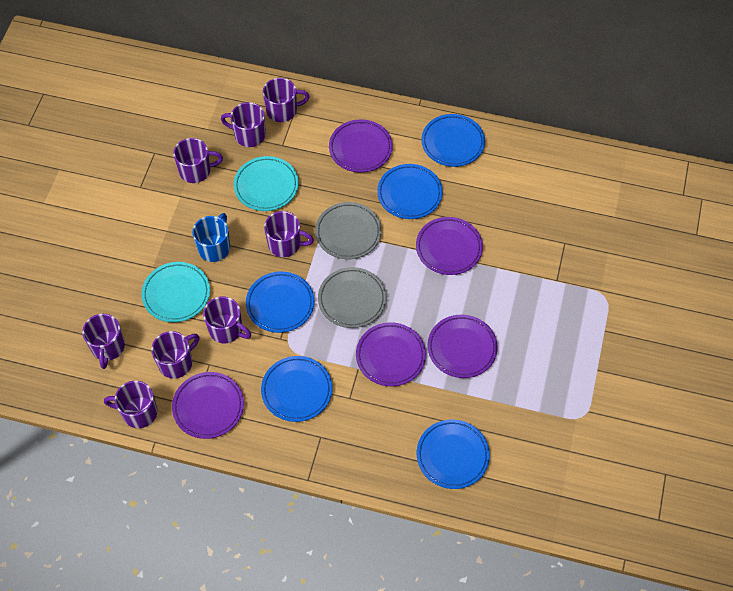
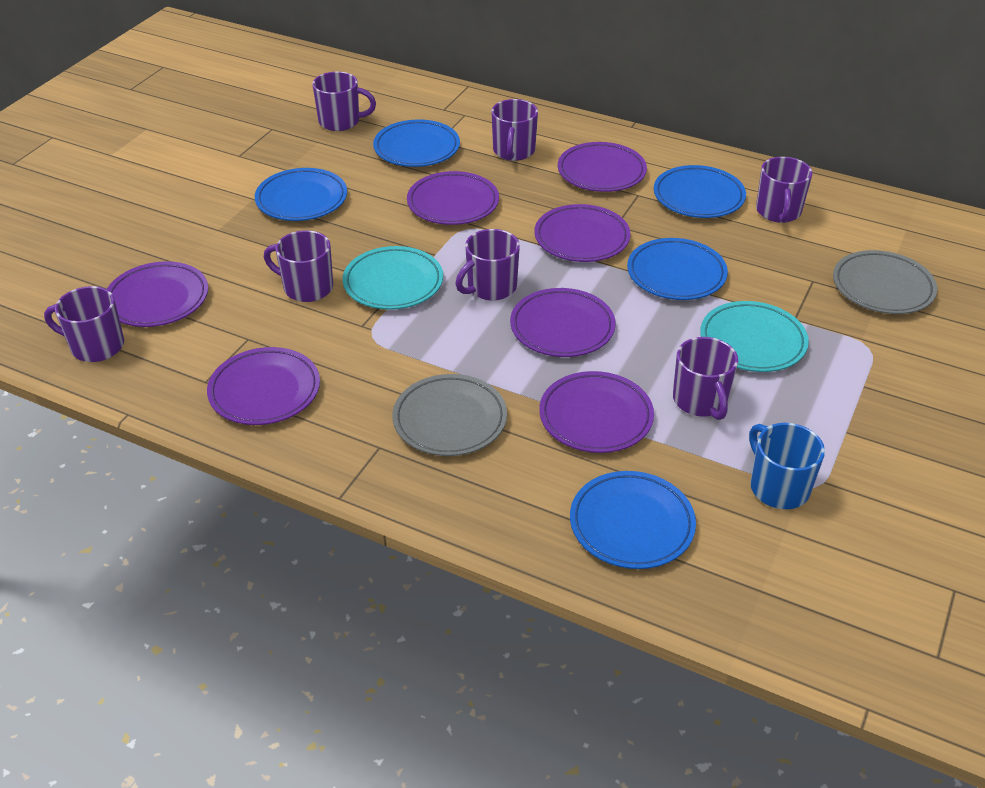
purple mug: 8 -> 7
purple plate: 5 -> 7

